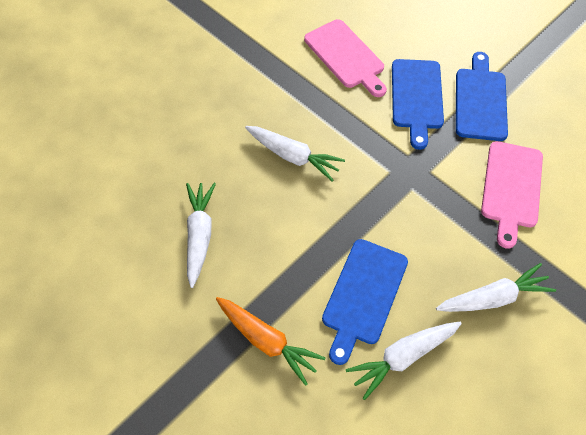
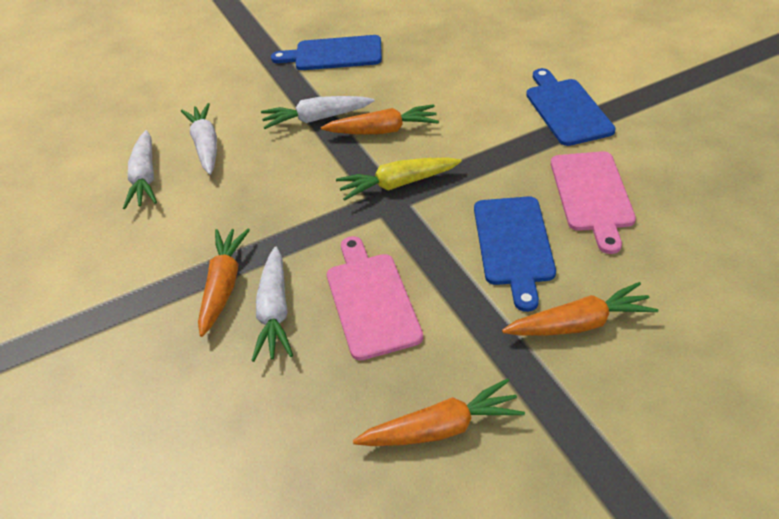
orange carrot: 1 -> 4
yellow carrot: 0 -> 1

